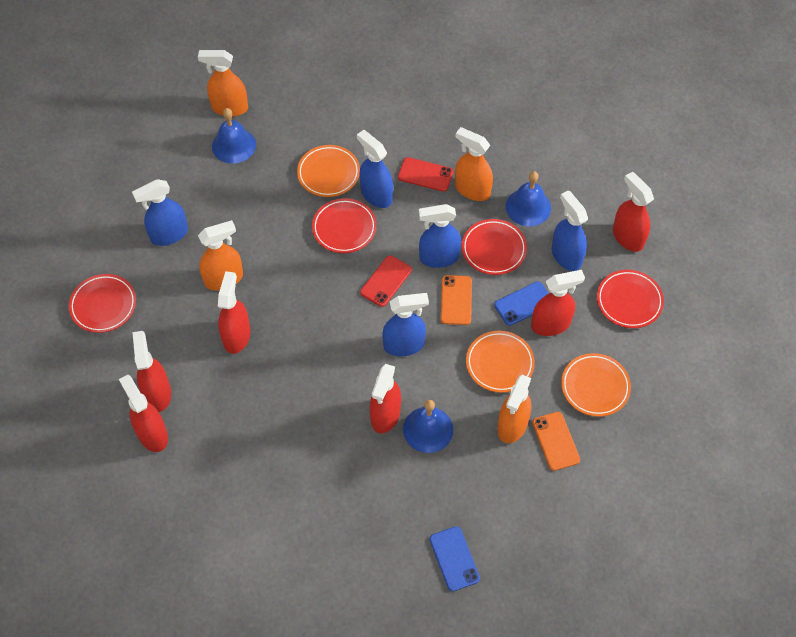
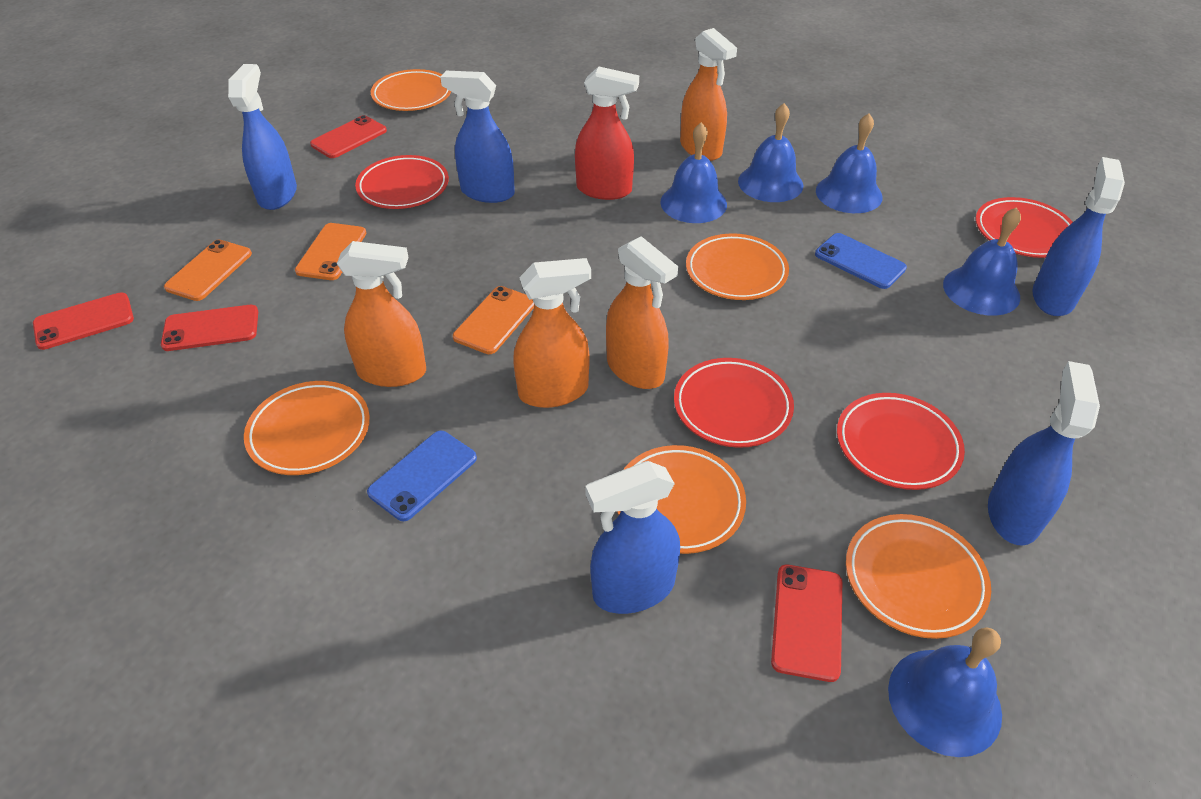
blue bell: 3 -> 5
orange phone: 2 -> 3
orange plate: 3 -> 5
red phone: 2 -> 4
red spray bottle: 6 -> 1

